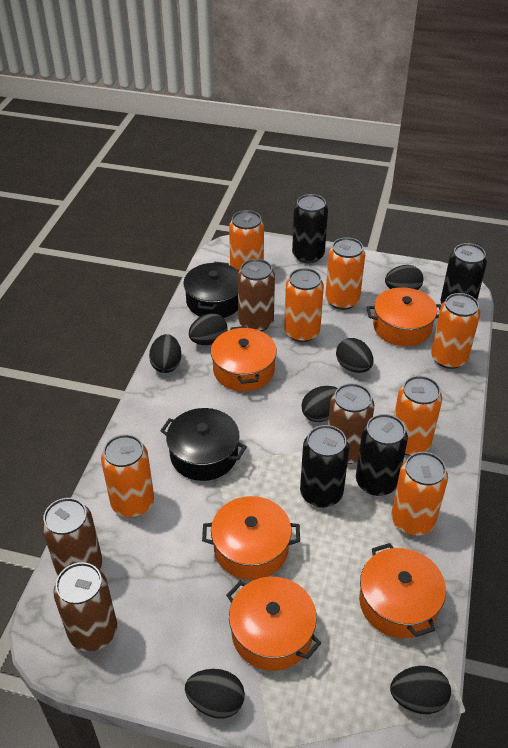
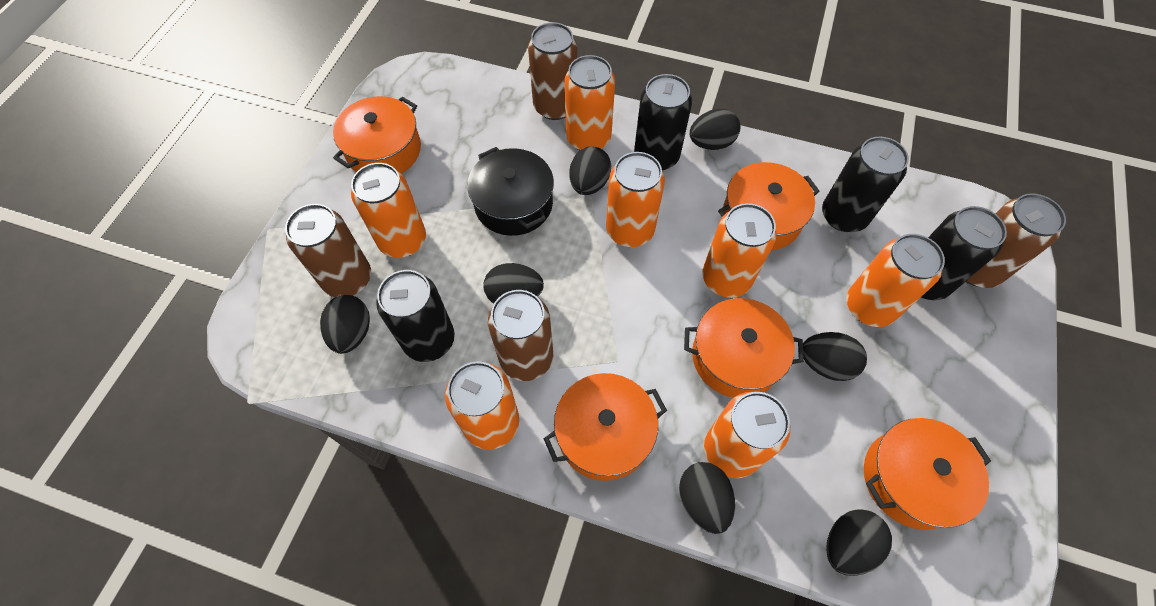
black pot: 2 -> 1

